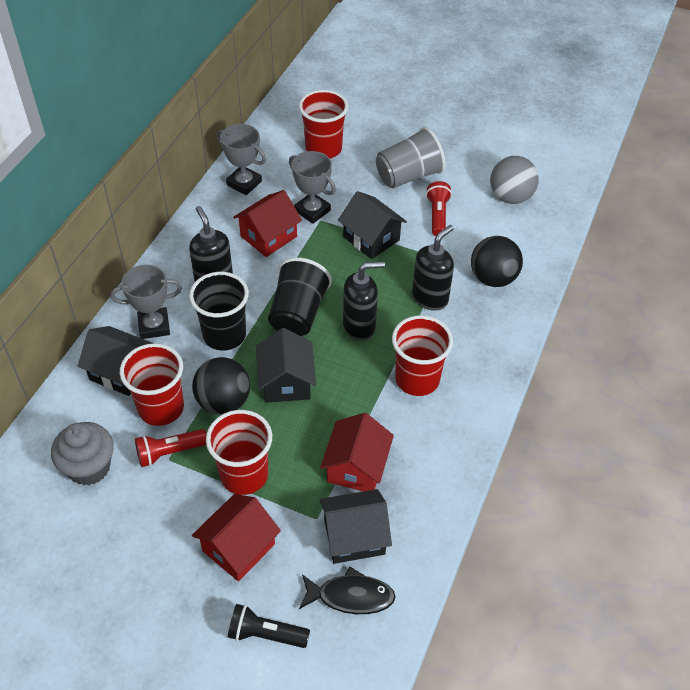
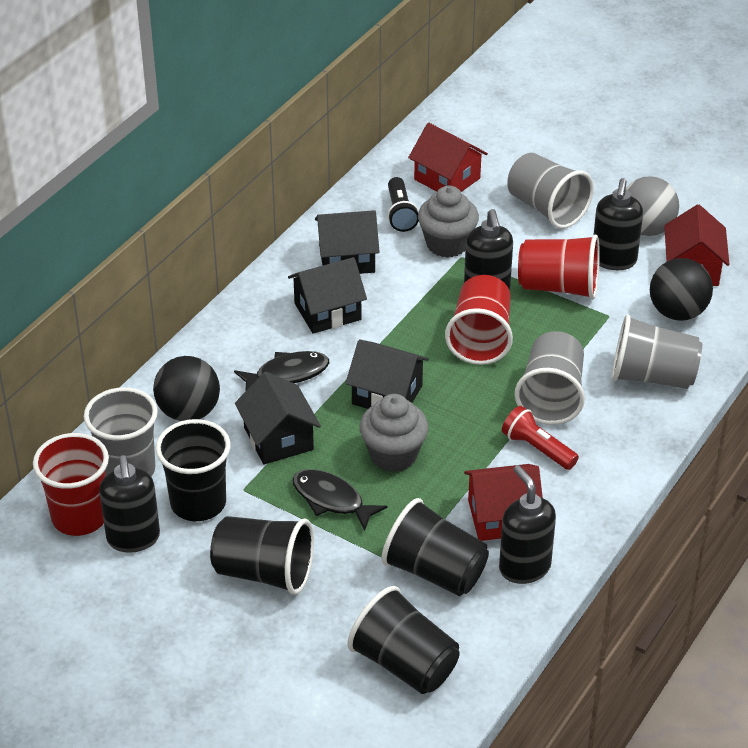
black cup: 2 -> 4
black fish: 1 -> 2
black soap dispenser: 3 -> 4
grey cup: 1 -> 4
grey cupcake: 1 -> 2
grey trophy: 3 -> 0
red cup: 4 -> 3
red flashlight: 2 -> 1

